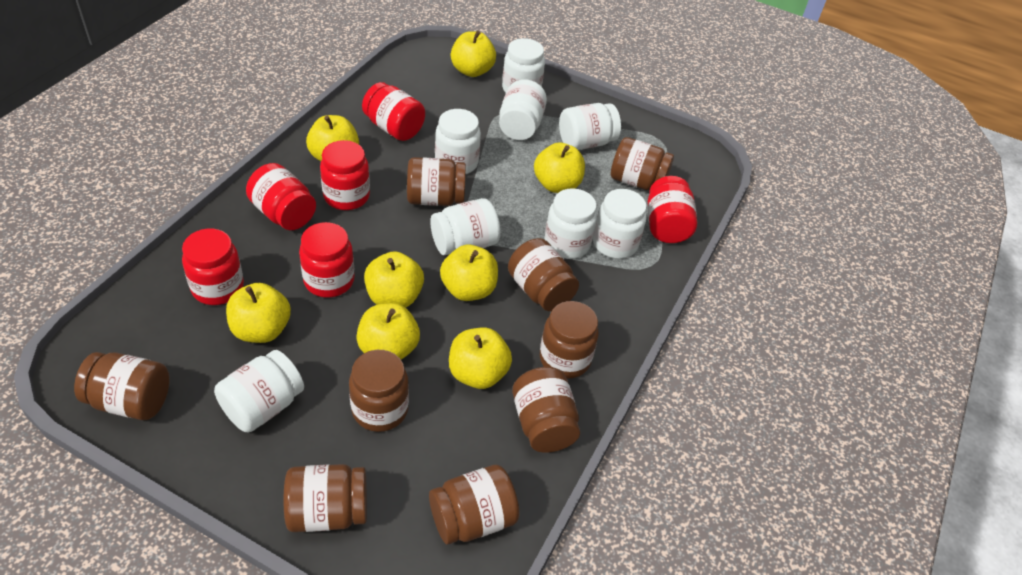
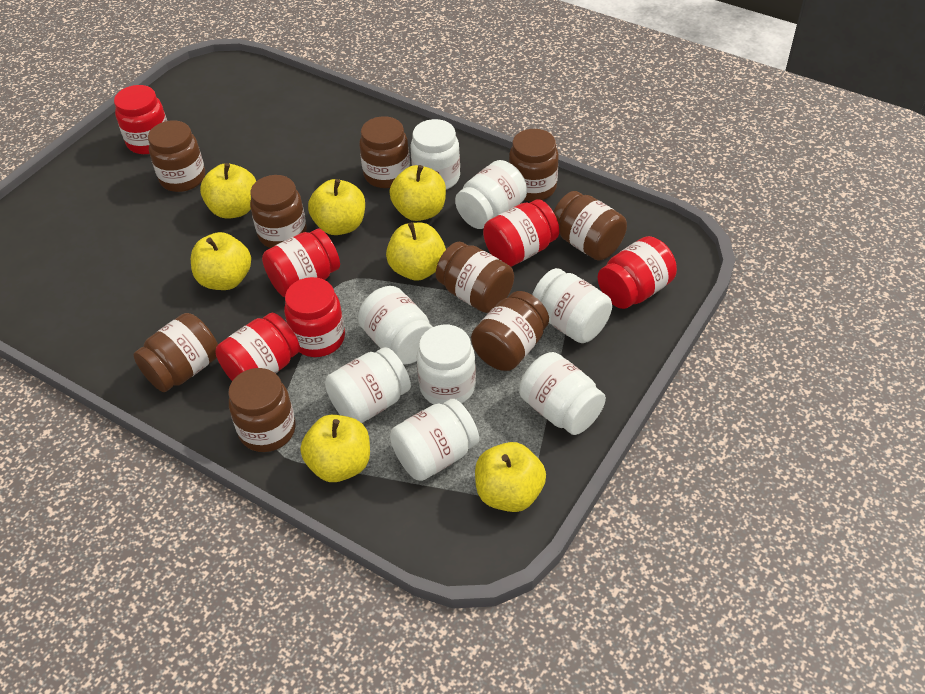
yellow apple: 8 -> 7

